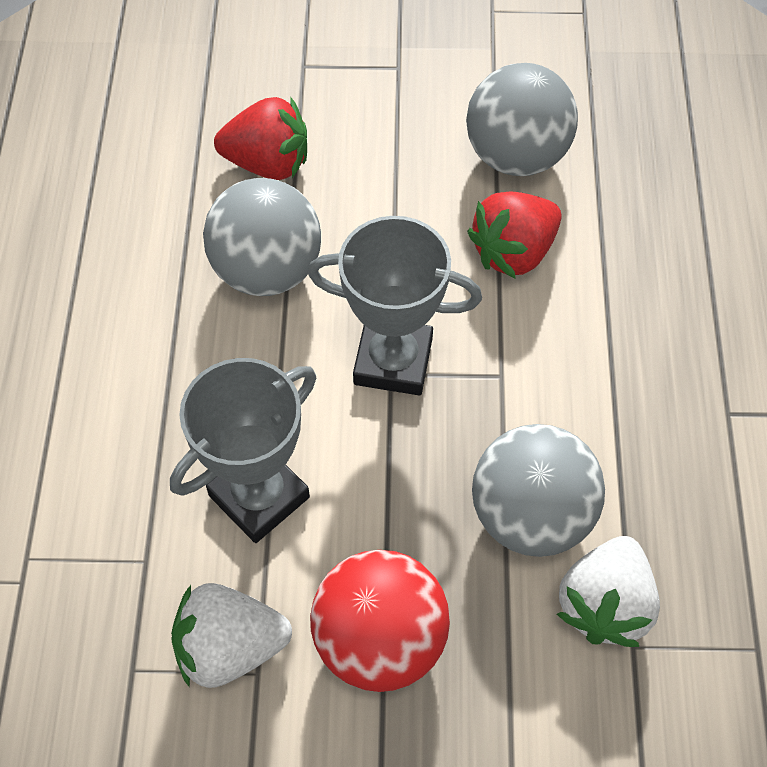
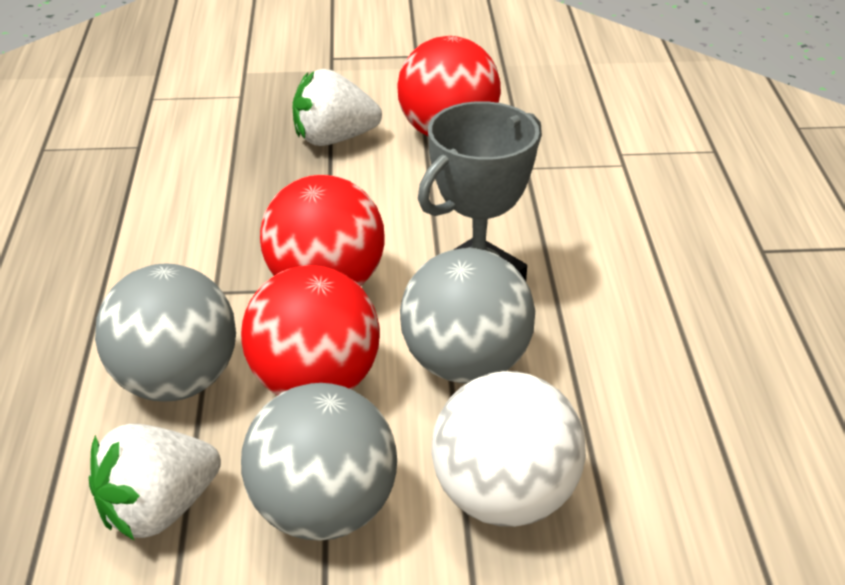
grey trophy: 2 -> 1
red ball: 1 -> 3
red strawberry: 2 -> 0
white ball: 0 -> 1

